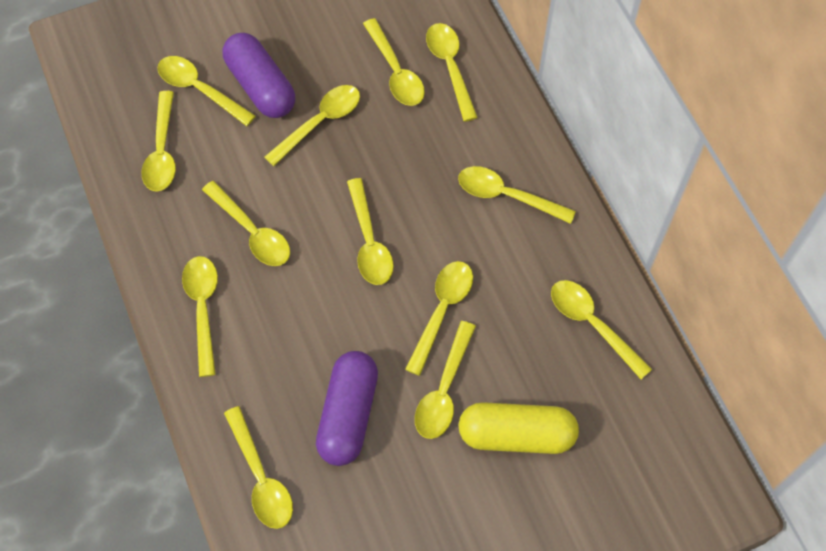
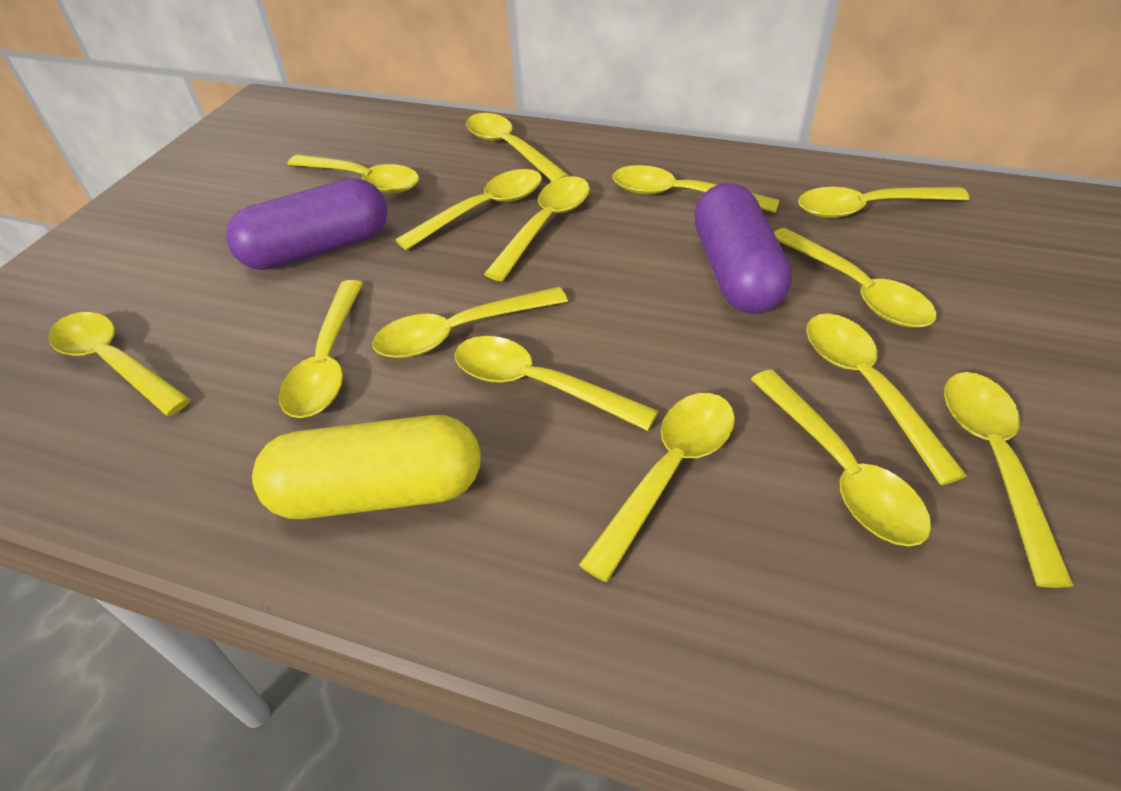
yellow spoon: 13 -> 15

